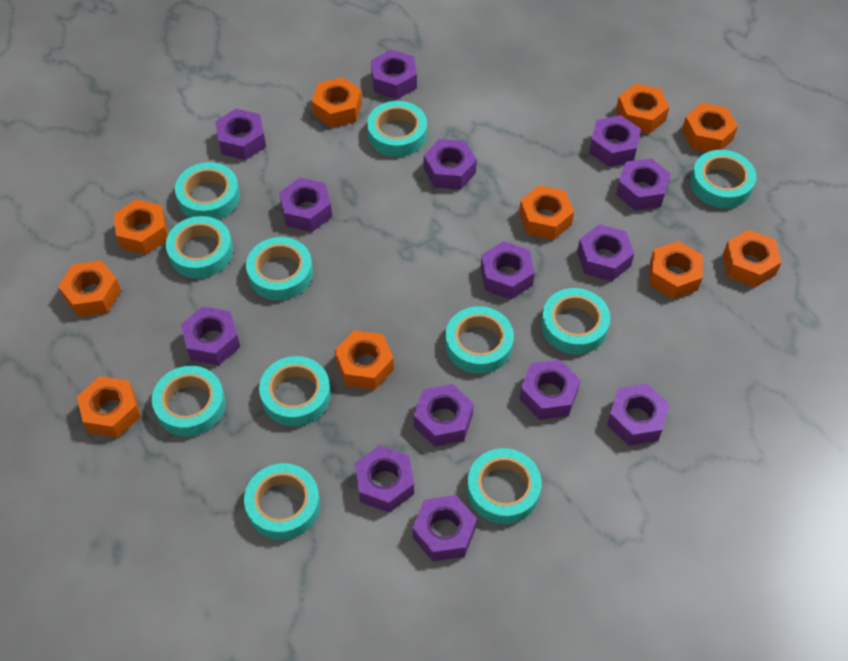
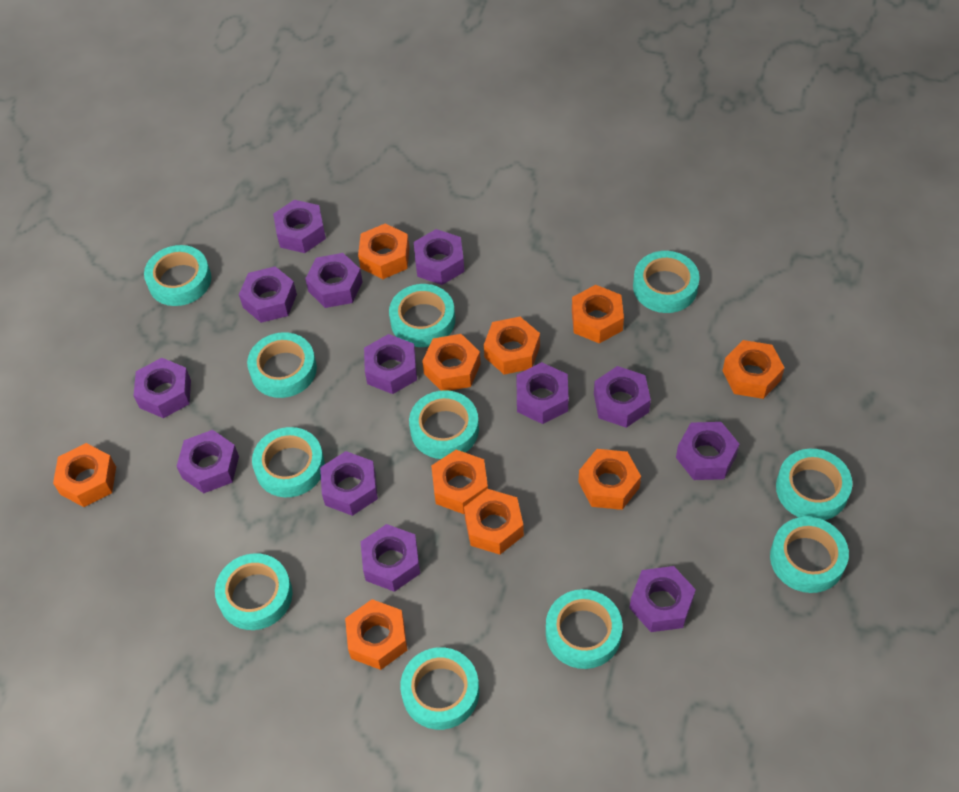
purple nut: 14 -> 13

